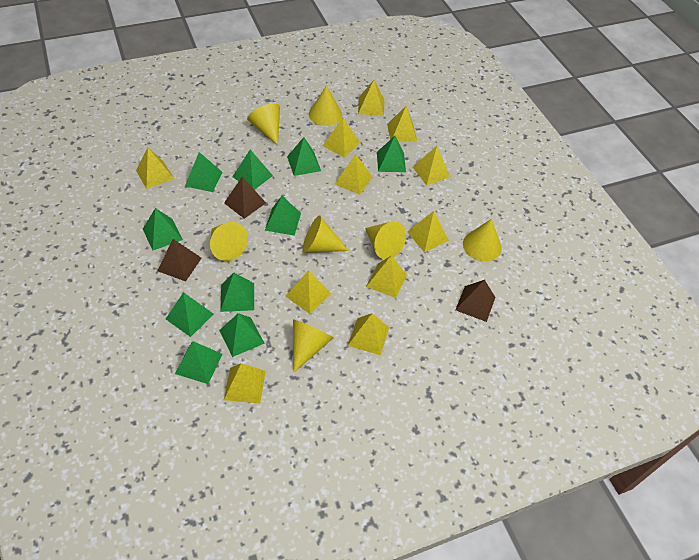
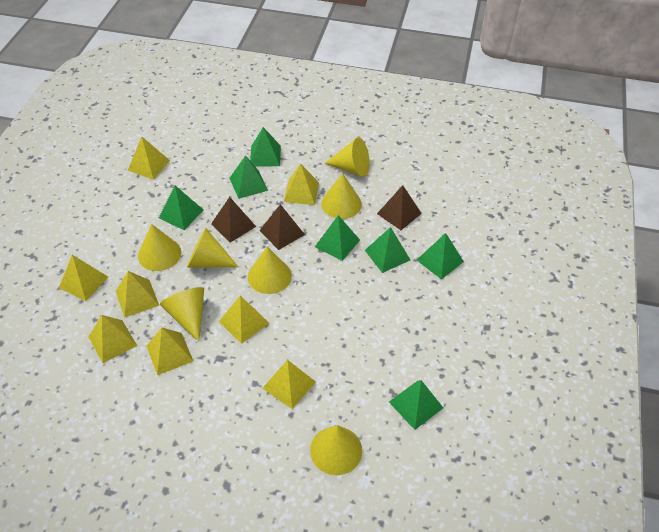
green pyramid: 10 -> 7
yellow pyramid: 11 -> 8

